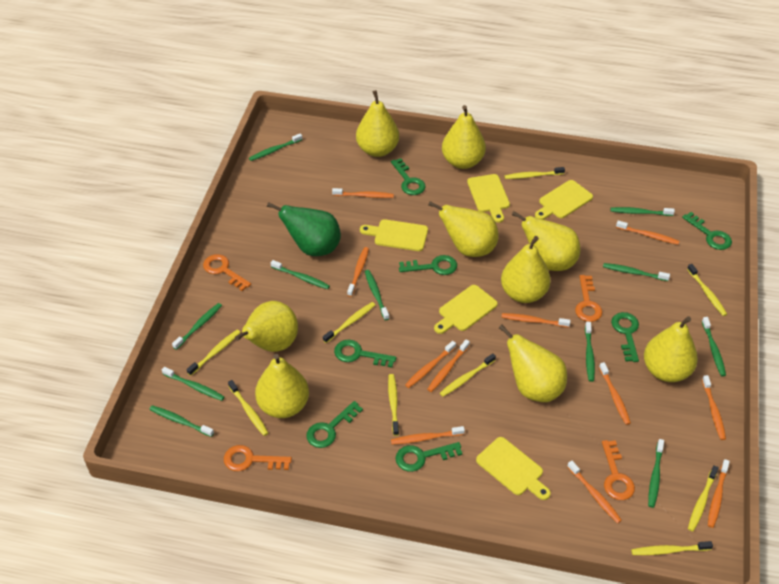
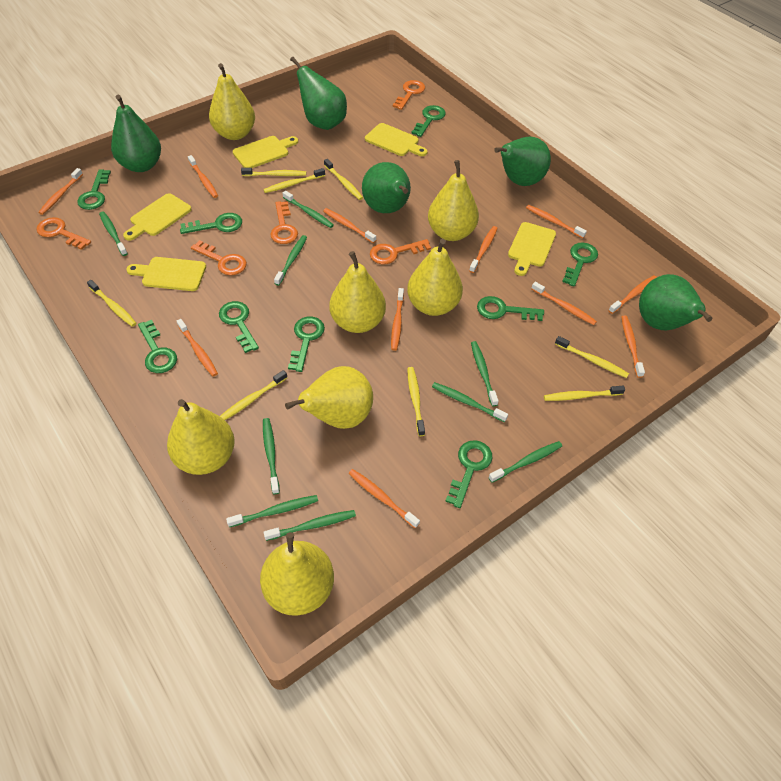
green key: 7 -> 9
green pear: 1 -> 5
green toothbrush: 11 -> 9
orange key: 4 -> 5
yellow pear: 9 -> 7
yellow toothbrush: 9 -> 8

